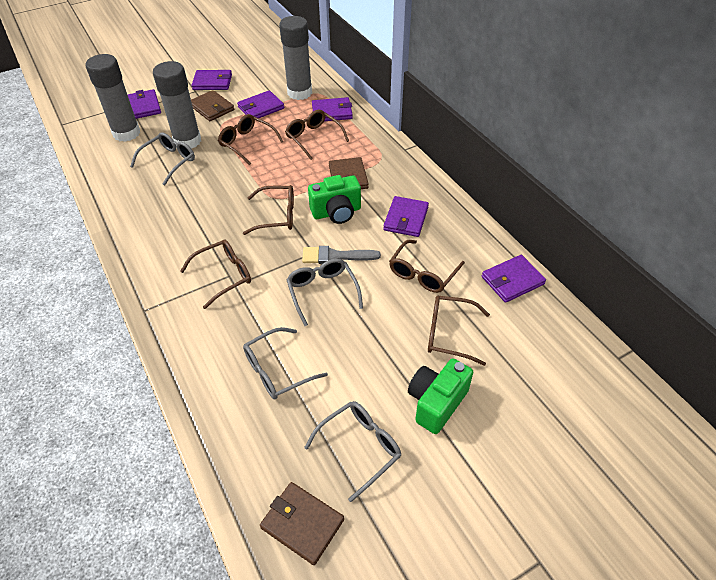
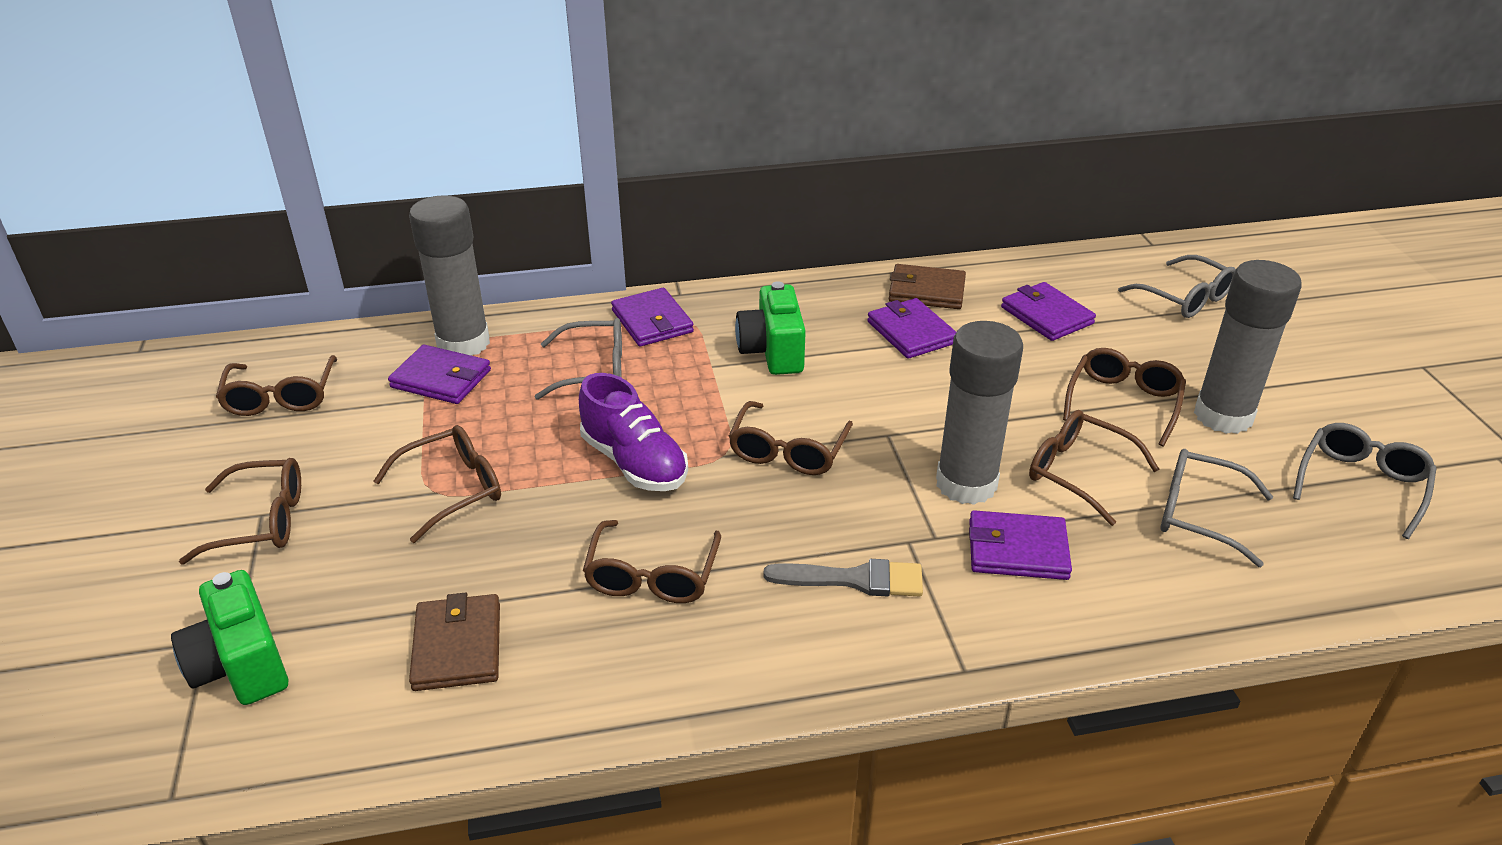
brown glasses: 6 -> 7
brown wallet: 3 -> 2
purple shoe: 0 -> 1
purple wallet: 6 -> 5

